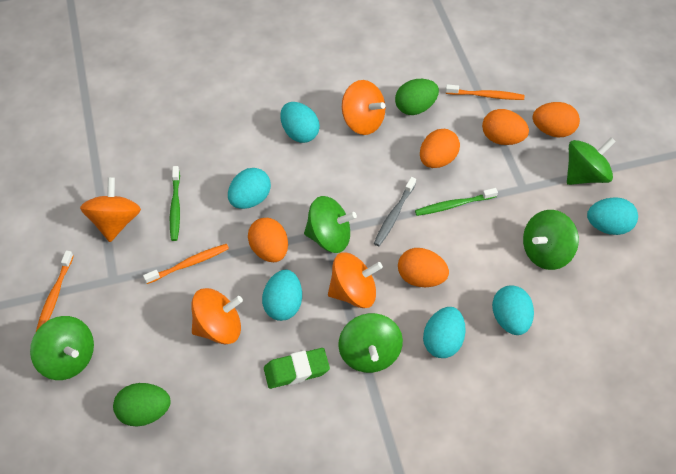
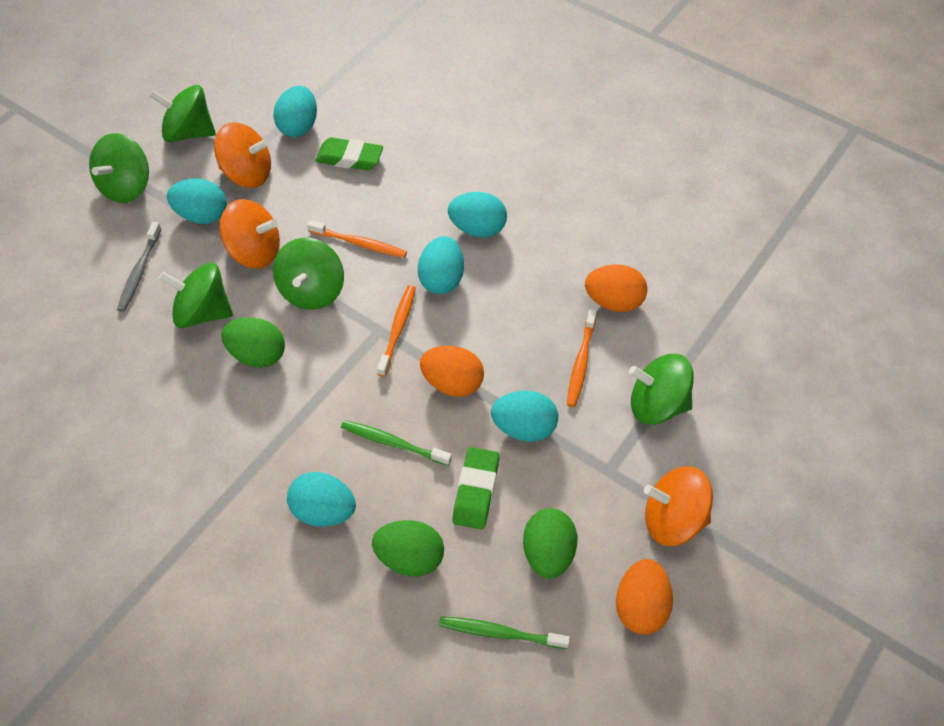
green egg: 2 -> 3
green eraser: 1 -> 2
orange egg: 5 -> 3
orange spinning top: 4 -> 3

